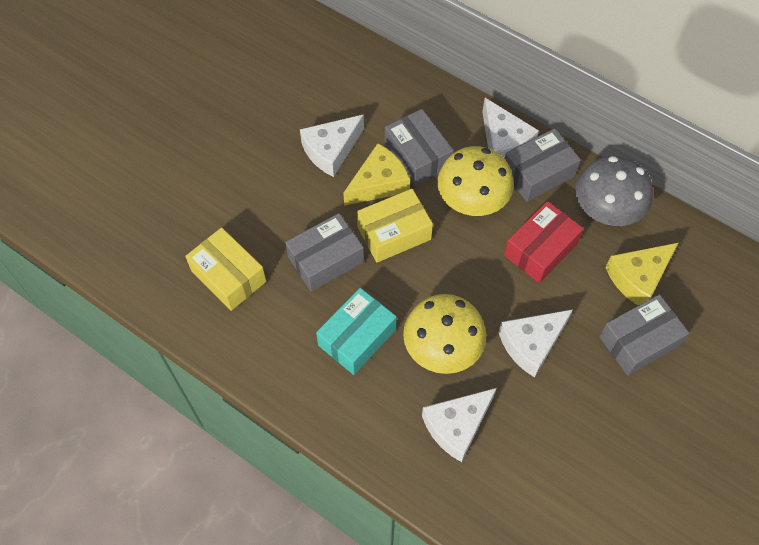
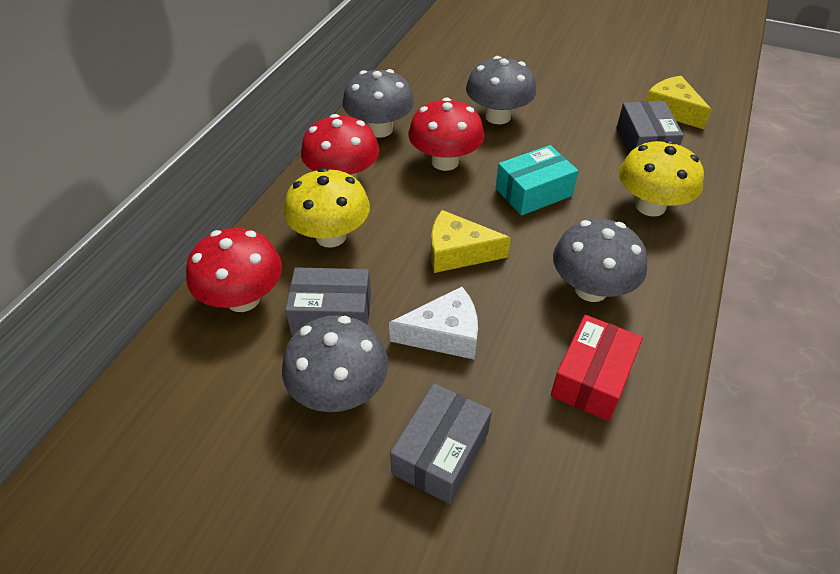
grey box: 4 -> 3
grey mushroom: 1 -> 4
red mushroom: 0 -> 3
white cheese: 4 -> 1
yellow box: 2 -> 0

